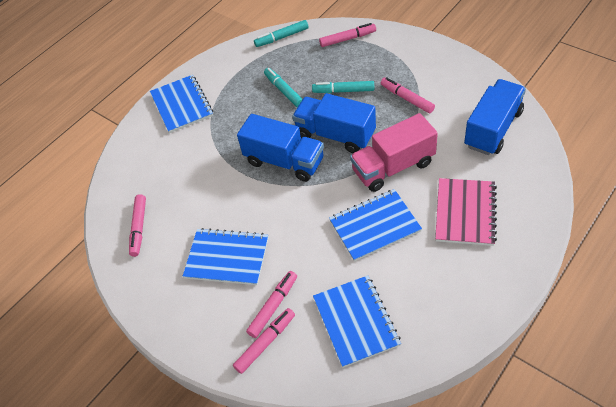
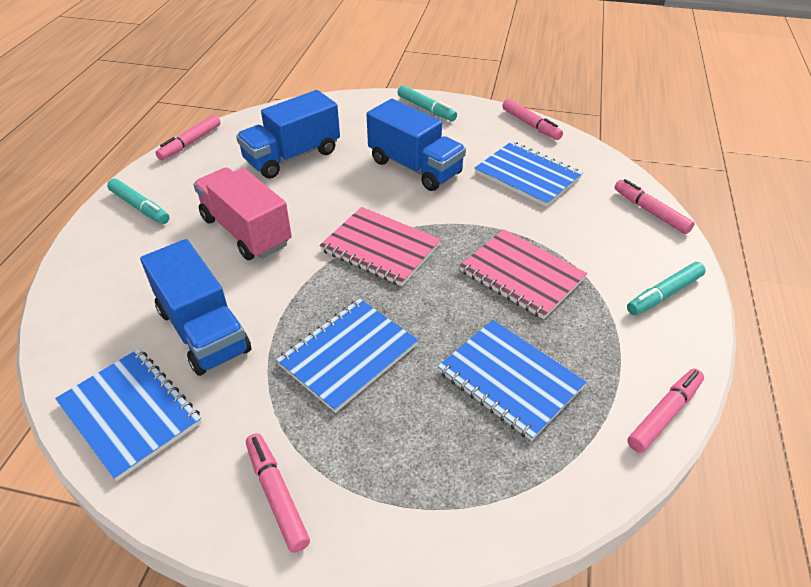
pink notebook: 1 -> 2

